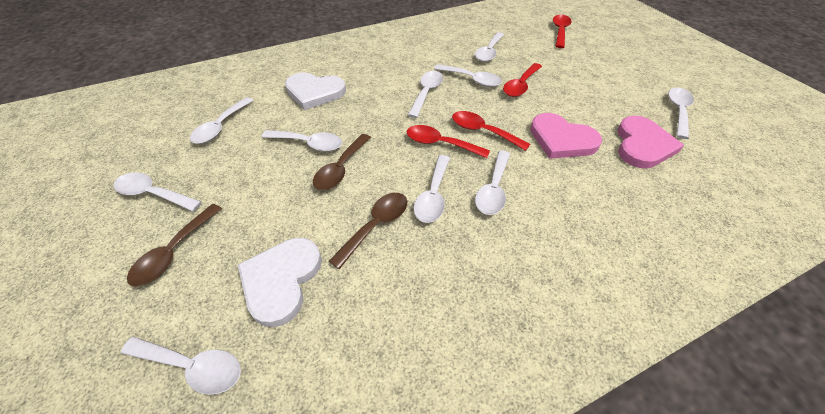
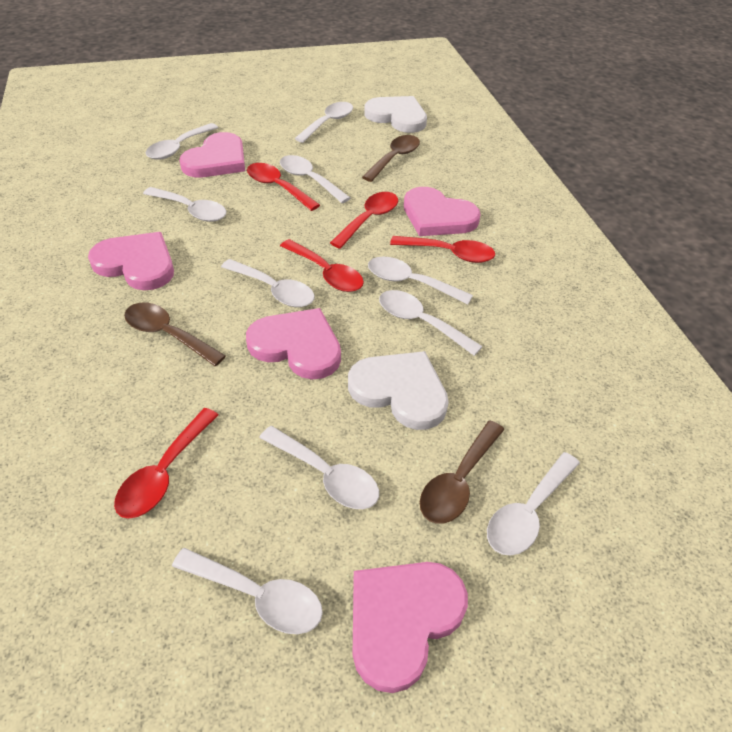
pink heart: 2 -> 5
red spoon: 4 -> 5

